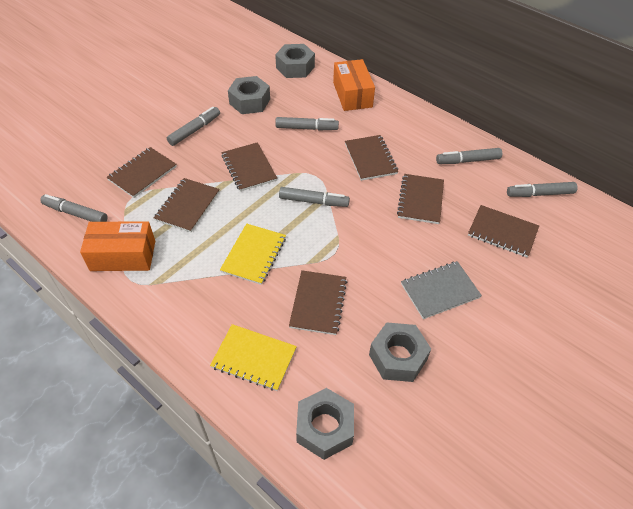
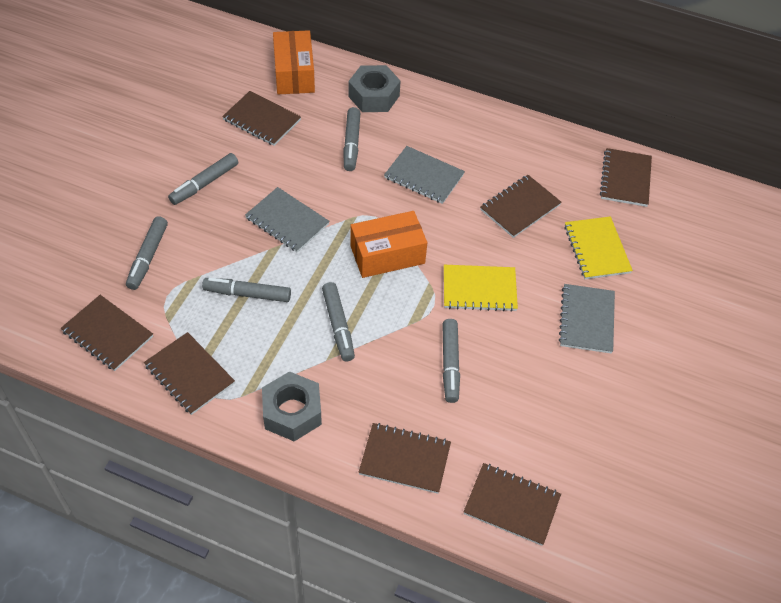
grey notebook: 1 -> 3
grey nut: 4 -> 2

